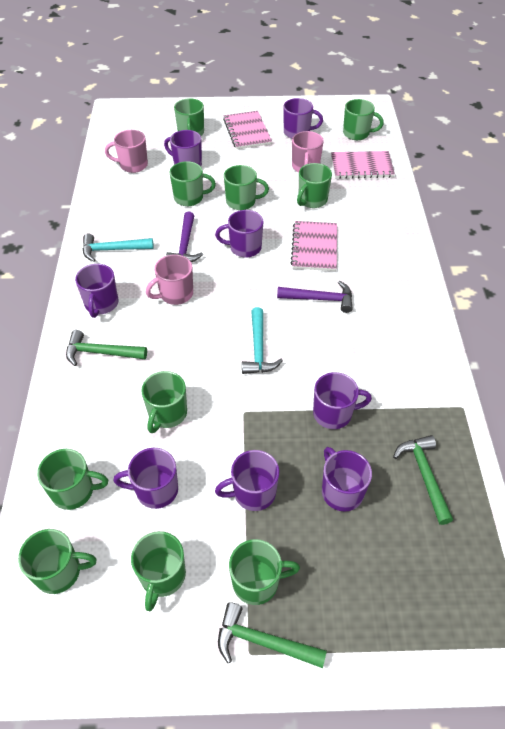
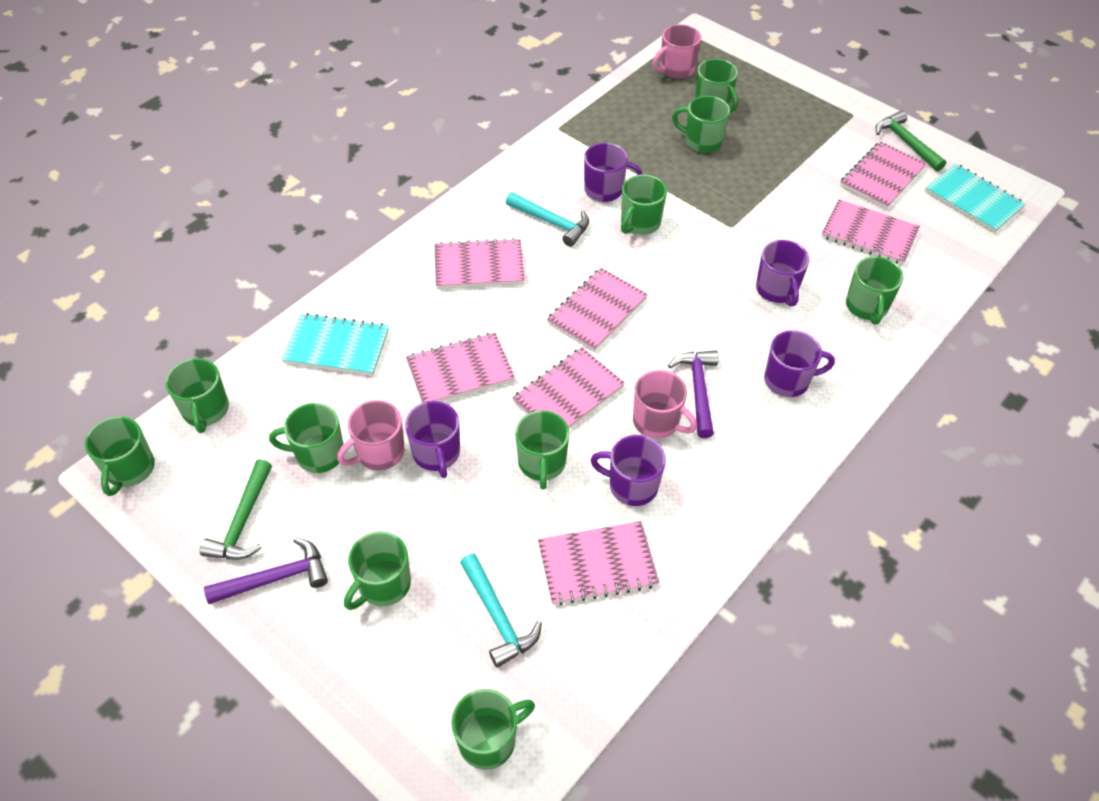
green hammer: 3 -> 2
pink notebook: 3 -> 7
purple mug: 8 -> 5
turquoise notebook: 0 -> 2

